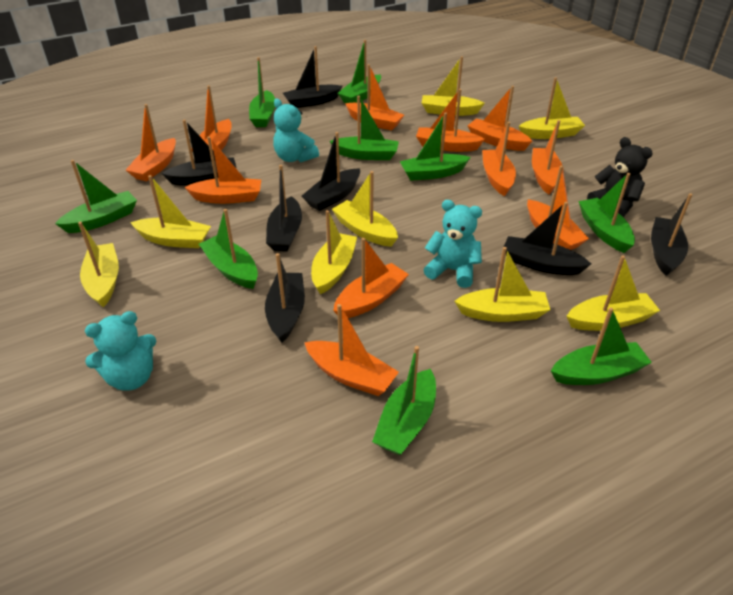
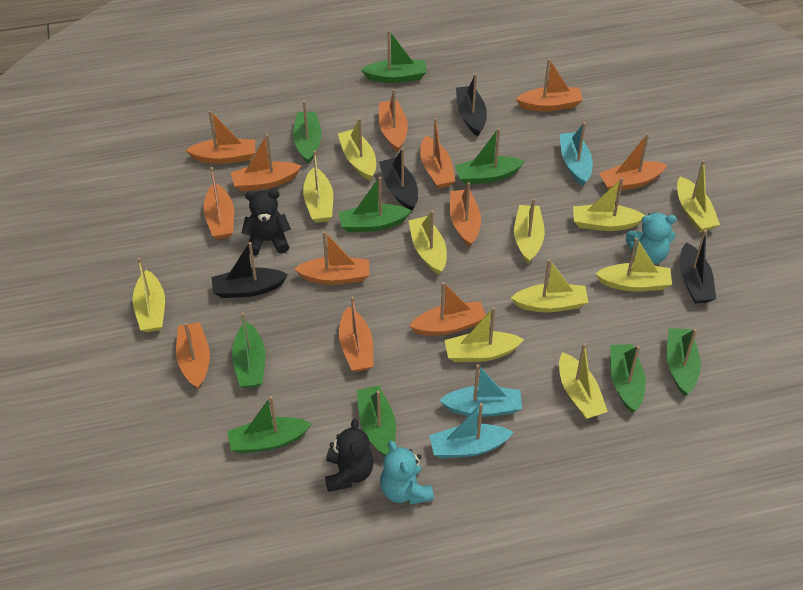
black boat: 7 -> 4
black teddy bear: 1 -> 2
orange boat: 11 -> 12
turquoise boat: 0 -> 3
turquoise teddy bear: 3 -> 2
yellow boat: 8 -> 11

